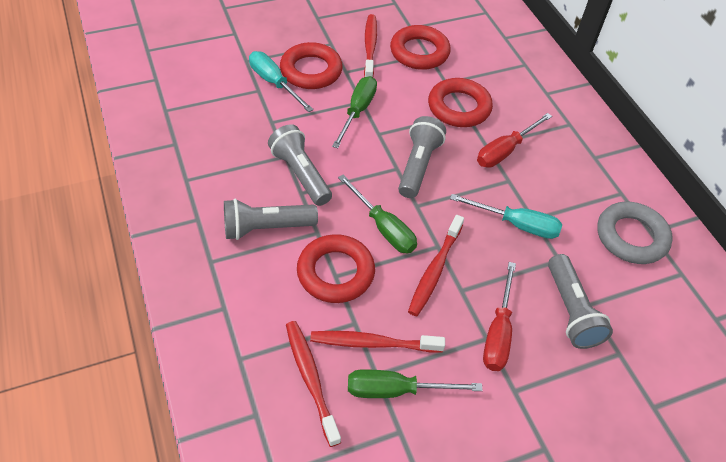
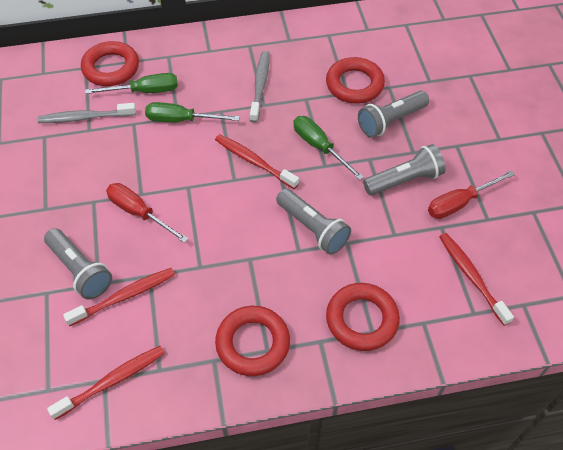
grey ring: 1 -> 0
grey toothbrush: 0 -> 2
turquoise screwdriver: 2 -> 0

